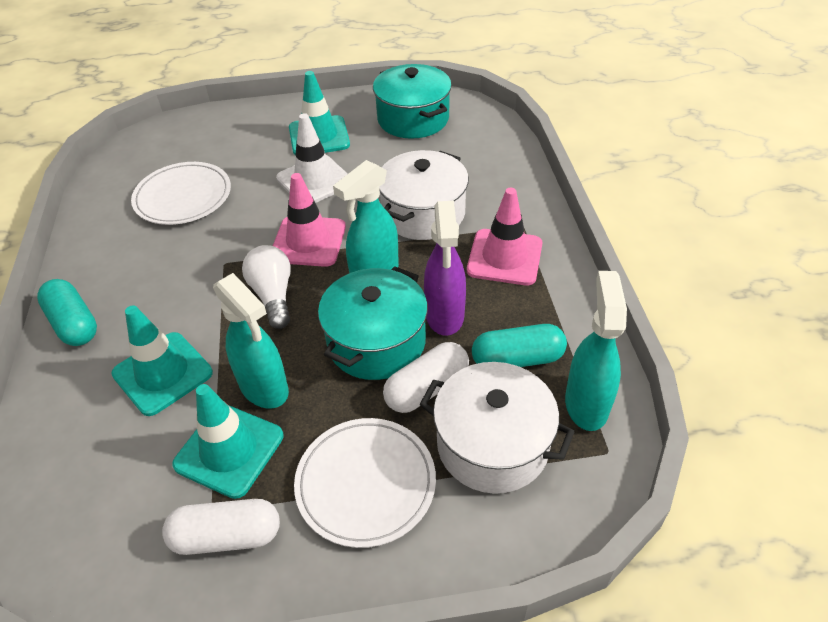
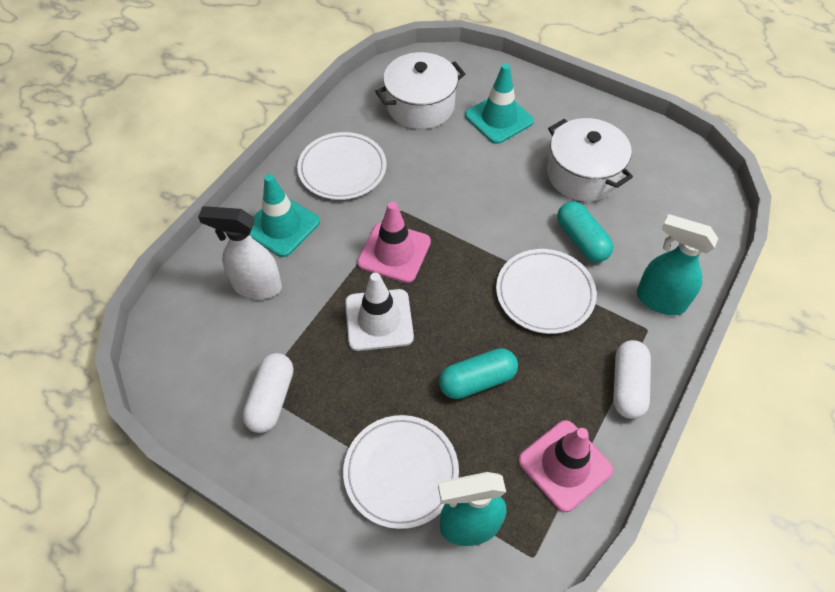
purple spray bottle: 1 -> 0
turquoise pot: 2 -> 0
turquoise spray bottle: 3 -> 2
turquoise traffic cone: 3 -> 2
white light bulb: 1 -> 0
white plate: 2 -> 3
white spray bottle: 0 -> 1

